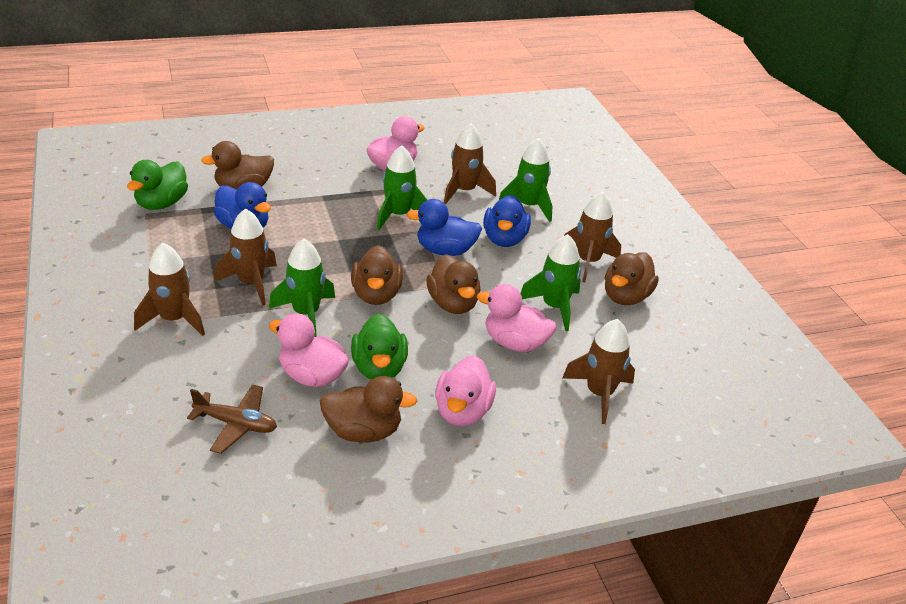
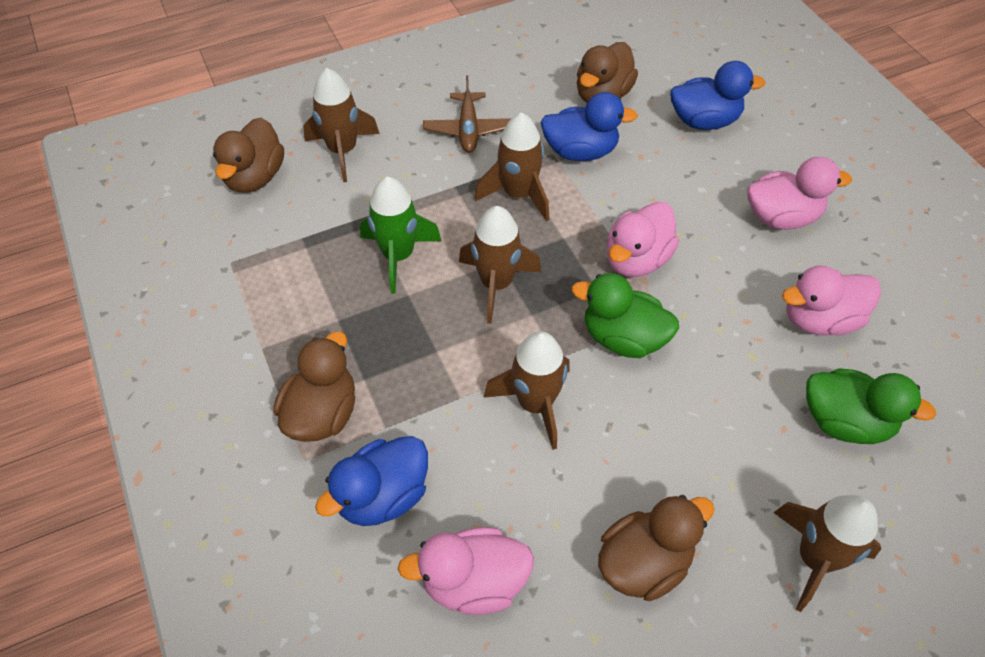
brown duck: 5 -> 4
green rocket: 4 -> 1

